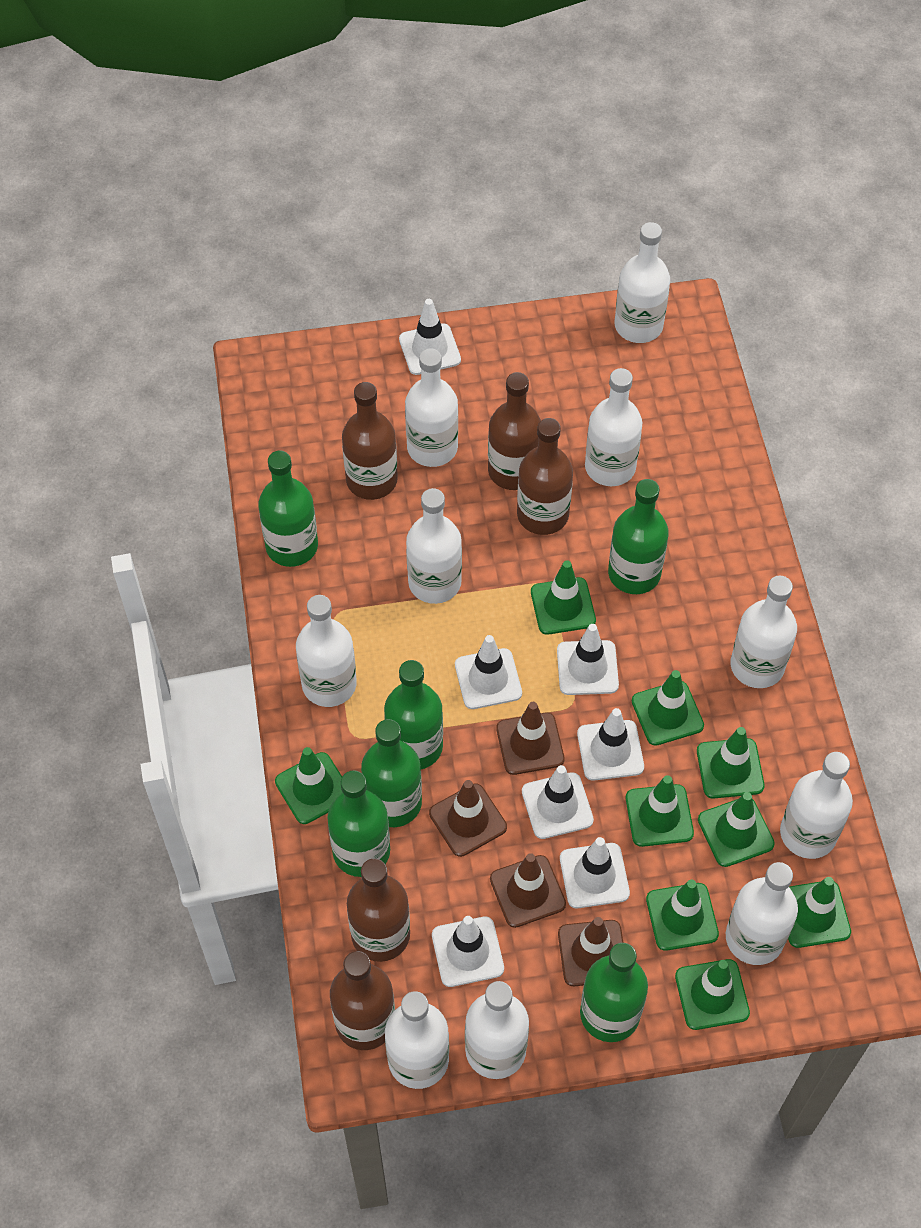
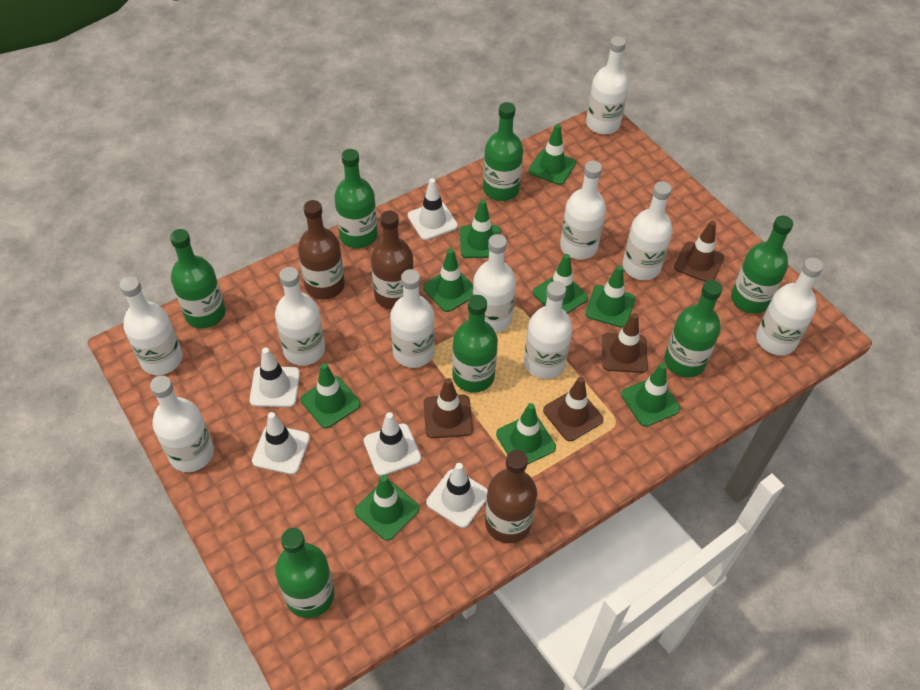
brown bottle: 5 -> 3
green bottle: 6 -> 7
white traffic cone: 7 -> 5

